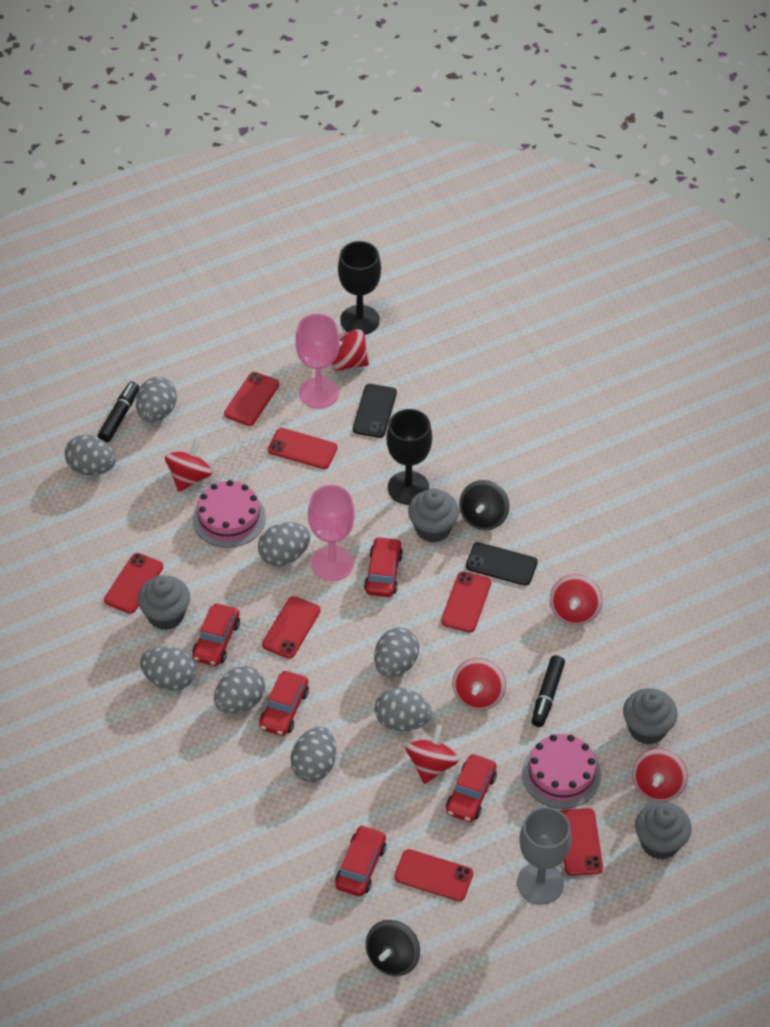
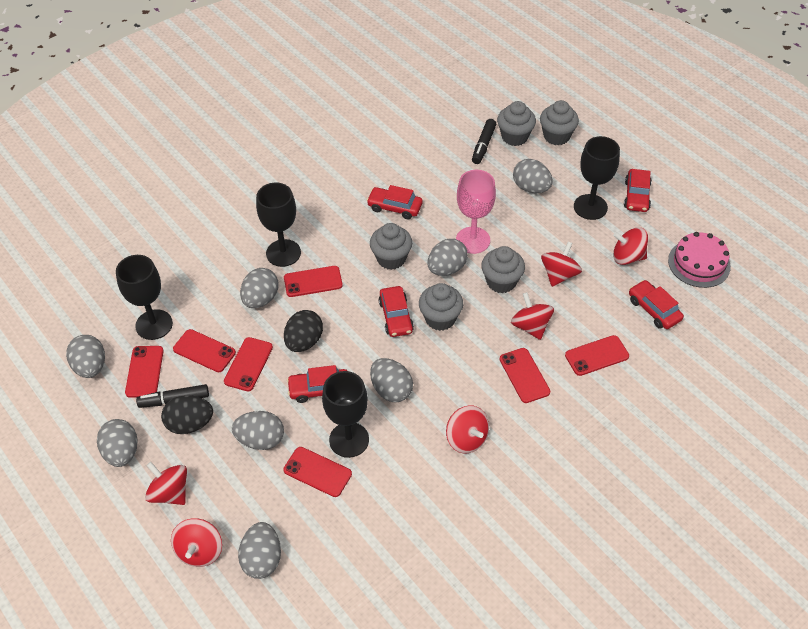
black egg: 0 -> 2
black goblet: 2 -> 4
black phone: 2 -> 0
black spinning top: 2 -> 0
grey cupcake: 4 -> 5
grey goblet: 1 -> 0
pink cake: 2 -> 1
pink goblet: 2 -> 1

